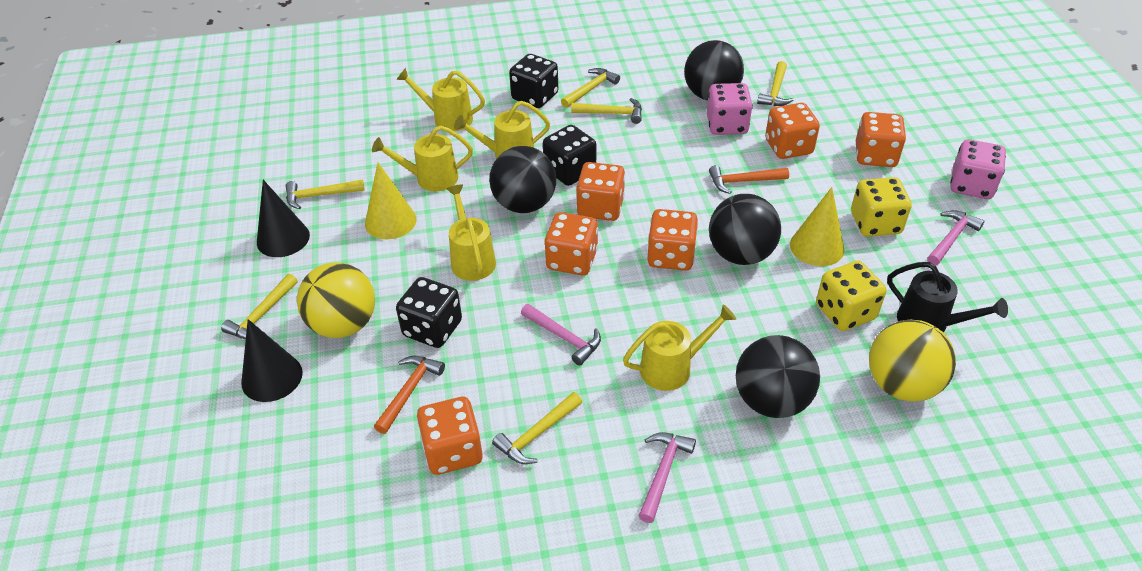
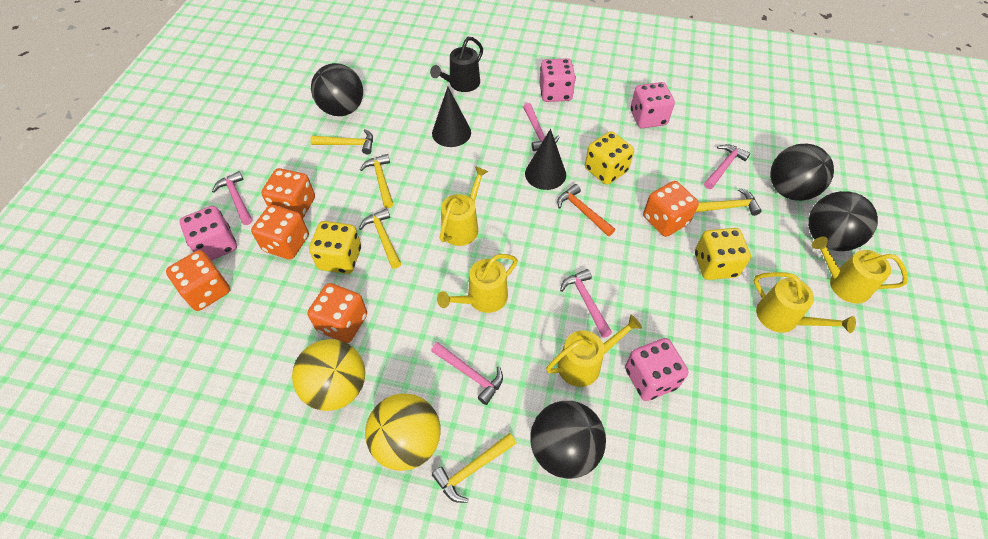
black dice: 3 -> 0
orange dice: 6 -> 5
orange hammer: 2 -> 1
pink dice: 2 -> 4
pink hammer: 3 -> 5
yellow cone: 2 -> 0
yellow dice: 2 -> 3
yellow hammer: 6 -> 5

